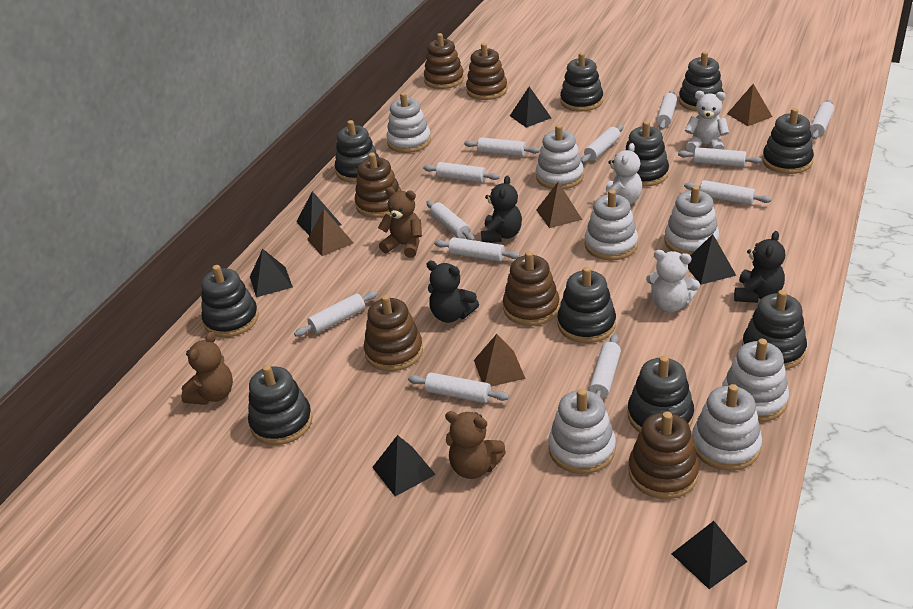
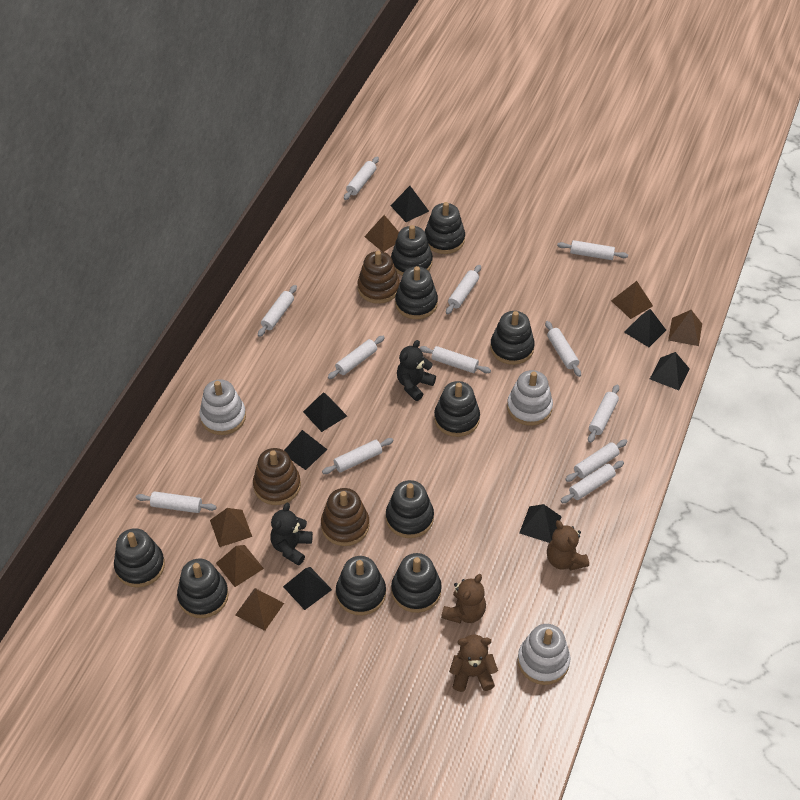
black pyramid: 6 -> 7
black teddy bear: 3 -> 2
brown pyramid: 4 -> 6
brown stacking toy: 6 -> 3
white stacking toy: 7 -> 3
white teddy bear: 3 -> 0

